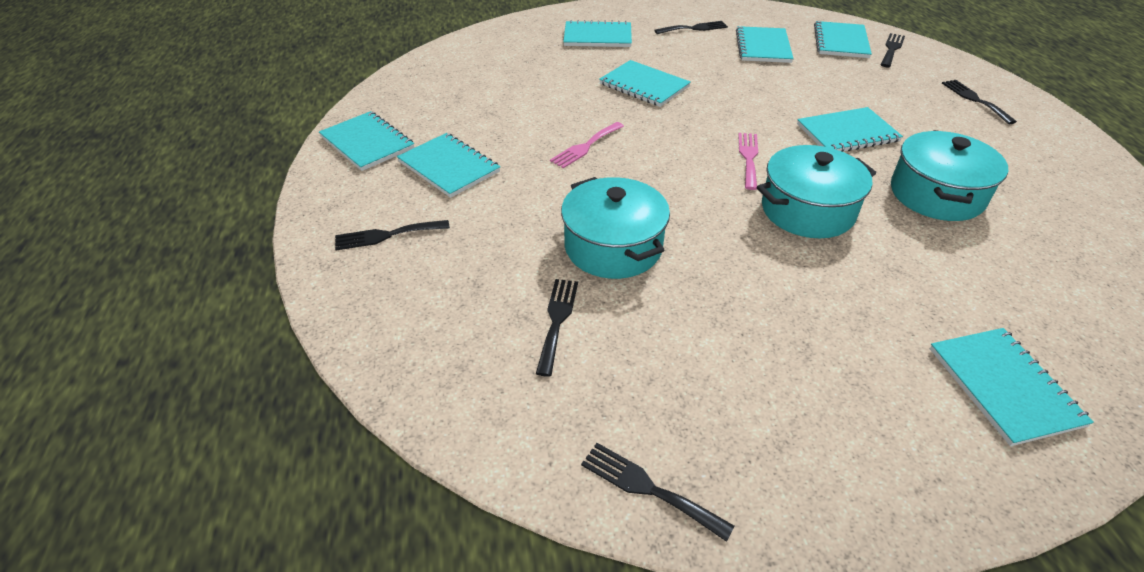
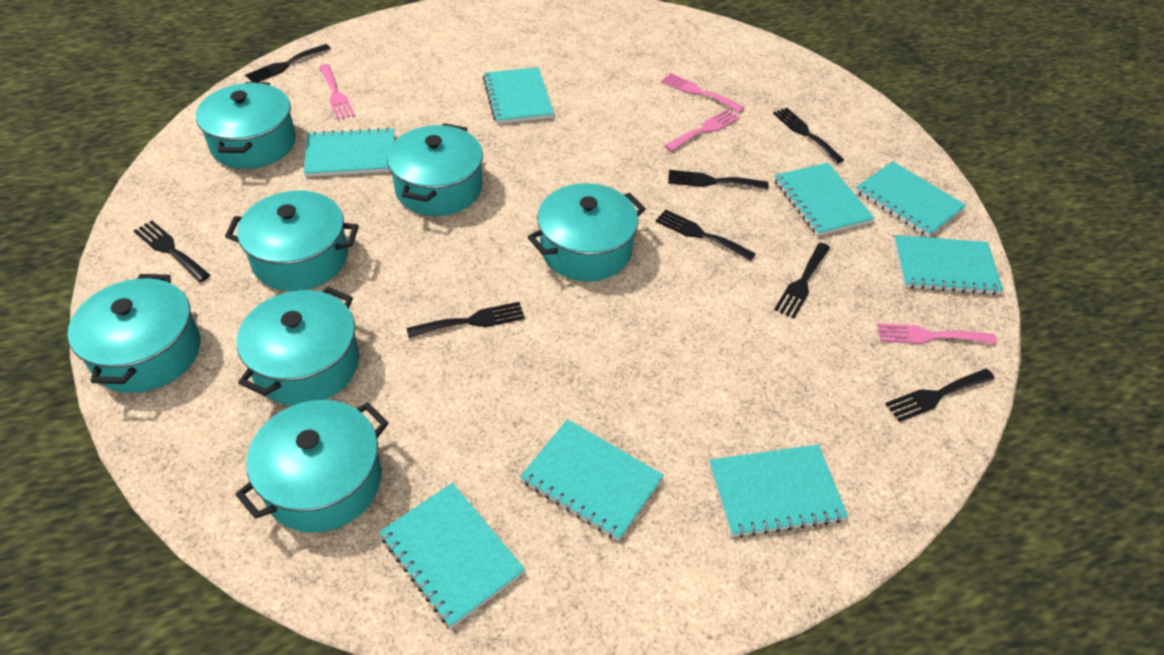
black fork: 6 -> 8
pink fork: 2 -> 4
turquoise pot: 3 -> 7

